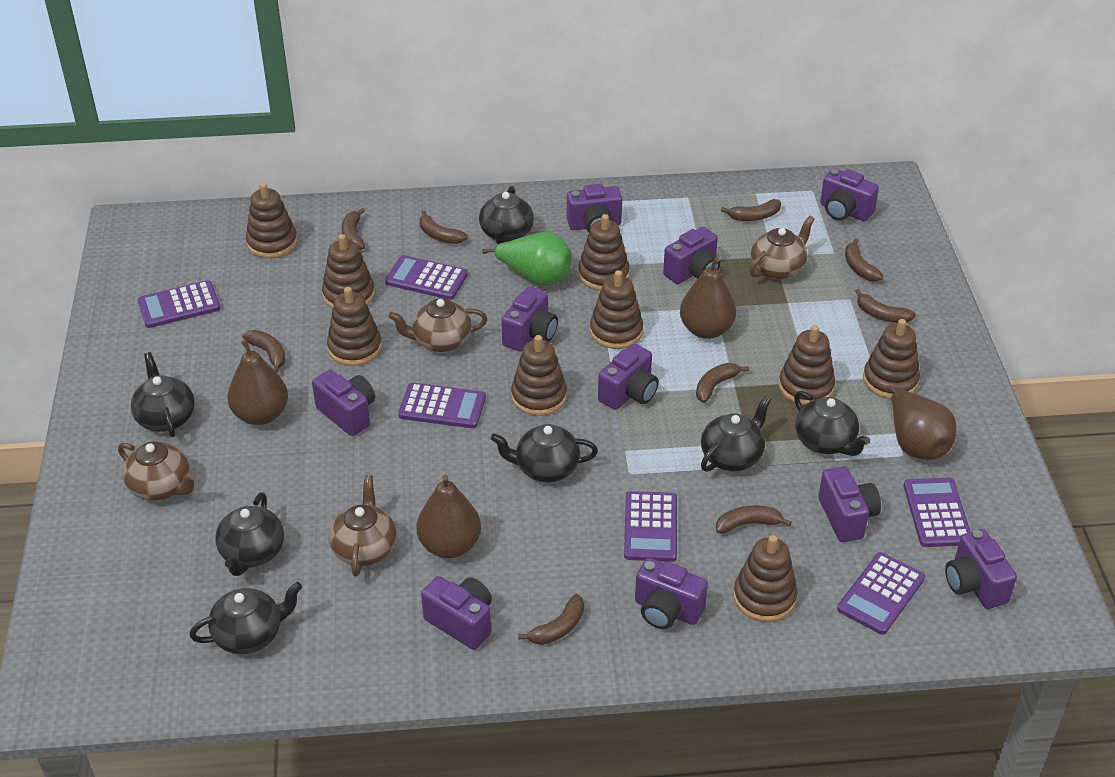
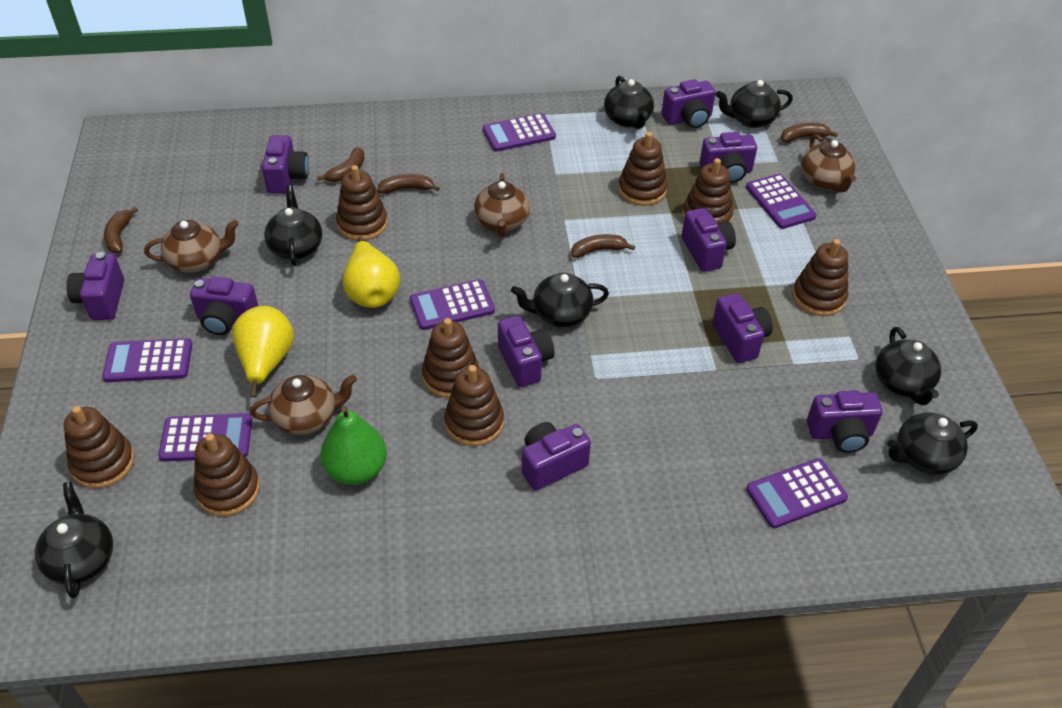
brown banana: 9 -> 5
brown pear: 4 -> 0
brown stacking toy: 9 -> 8
yellow pear: 0 -> 2

